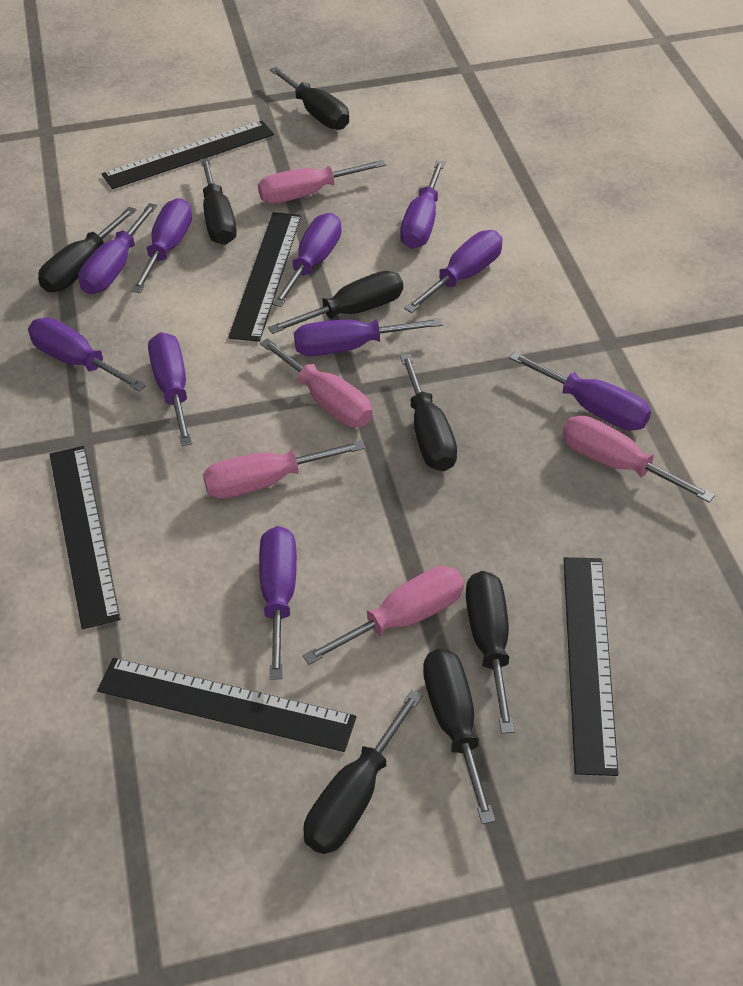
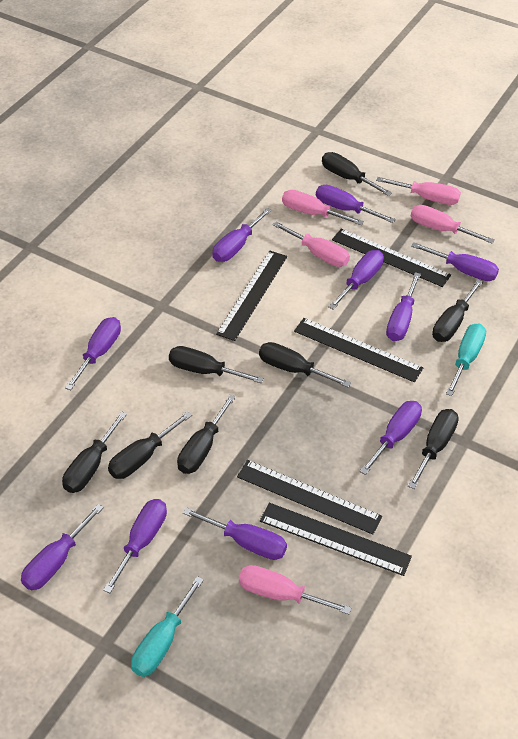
turquoise screwdriver: 0 -> 2

